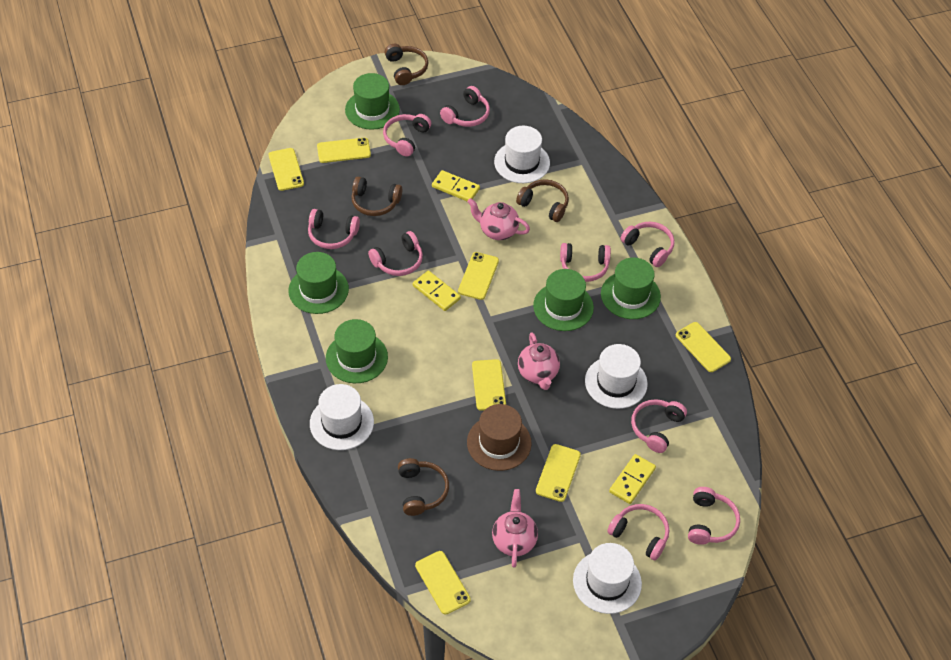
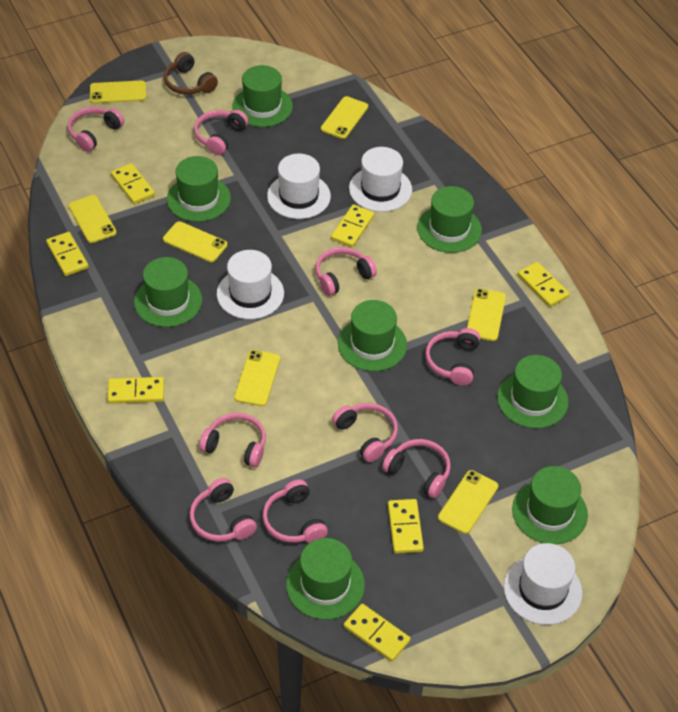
brown hat: 1 -> 0
brown headphones: 4 -> 1
green hat: 5 -> 8
pink teapot: 3 -> 0
yellow domino: 3 -> 7

